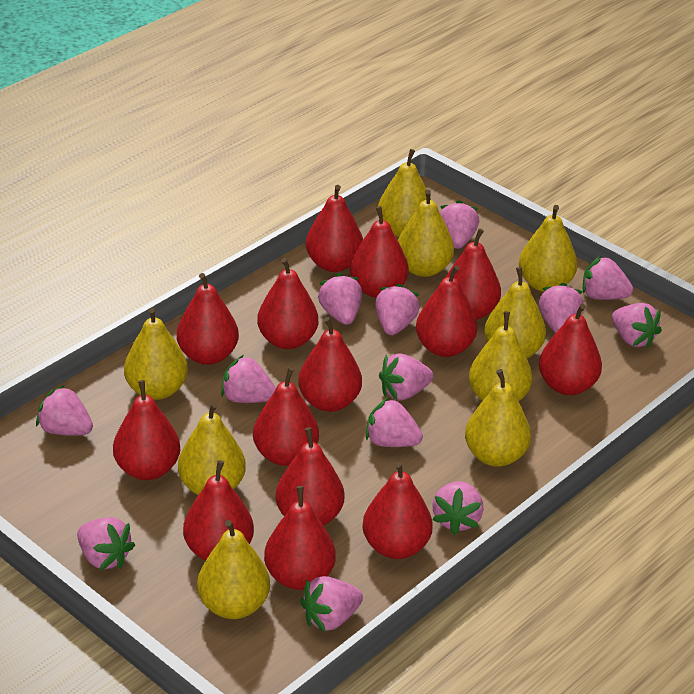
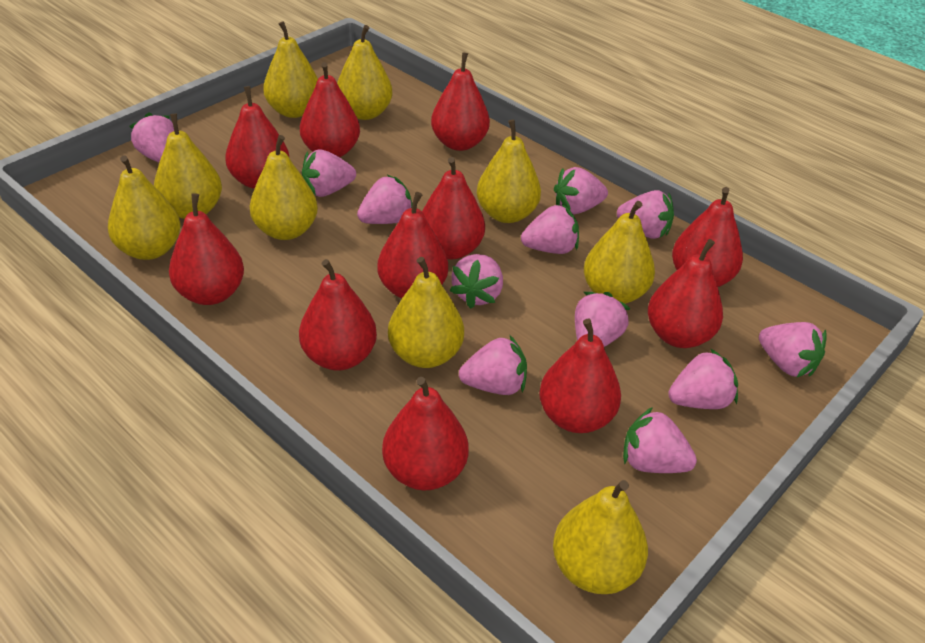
pink strawberry: 13 -> 12
red pear: 14 -> 11

